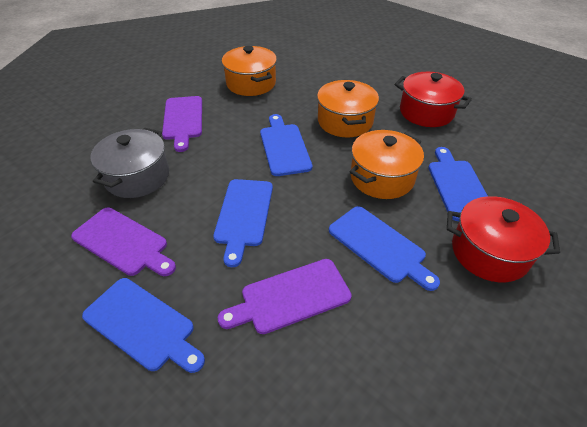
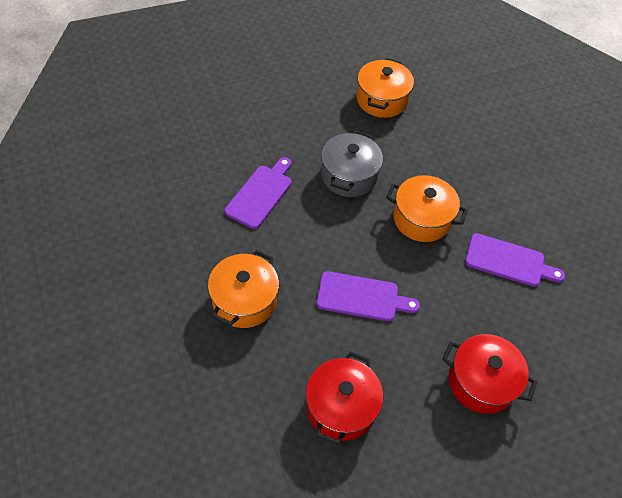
blue cutting board: 5 -> 0

